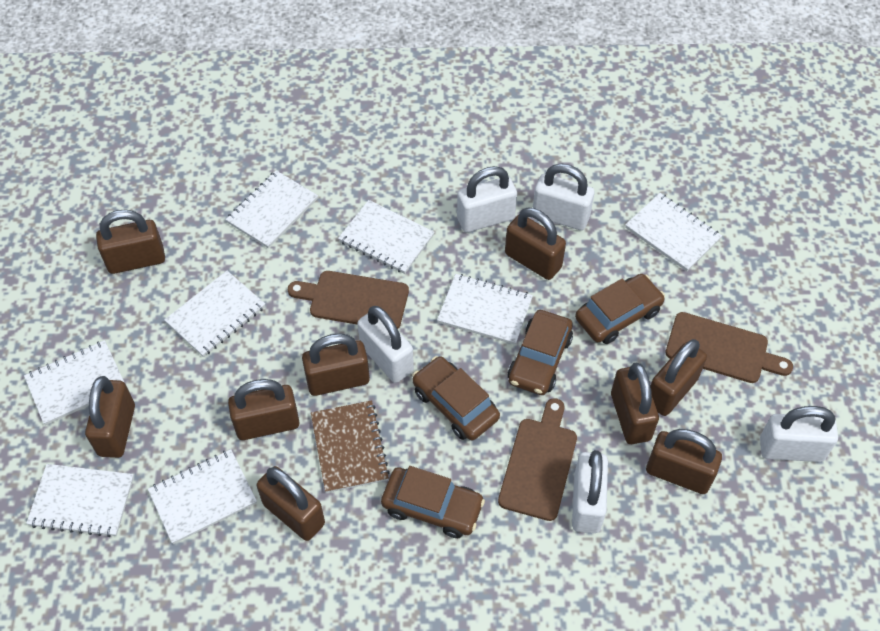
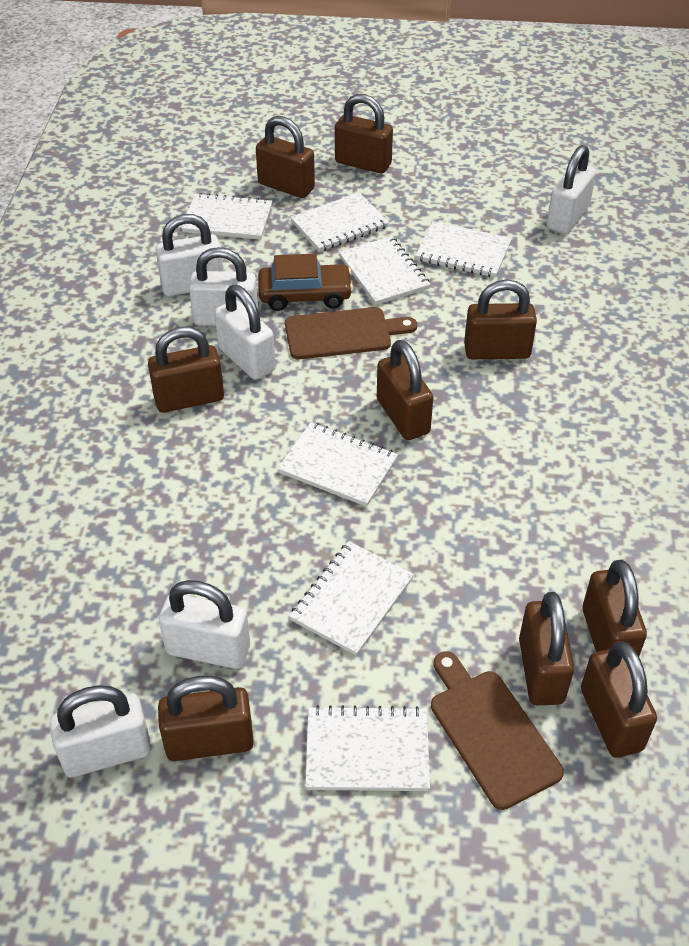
brown car: 4 -> 1
brown cutting board: 3 -> 2
brown notebook: 1 -> 0
white notebook: 8 -> 7
white padlock: 5 -> 6

